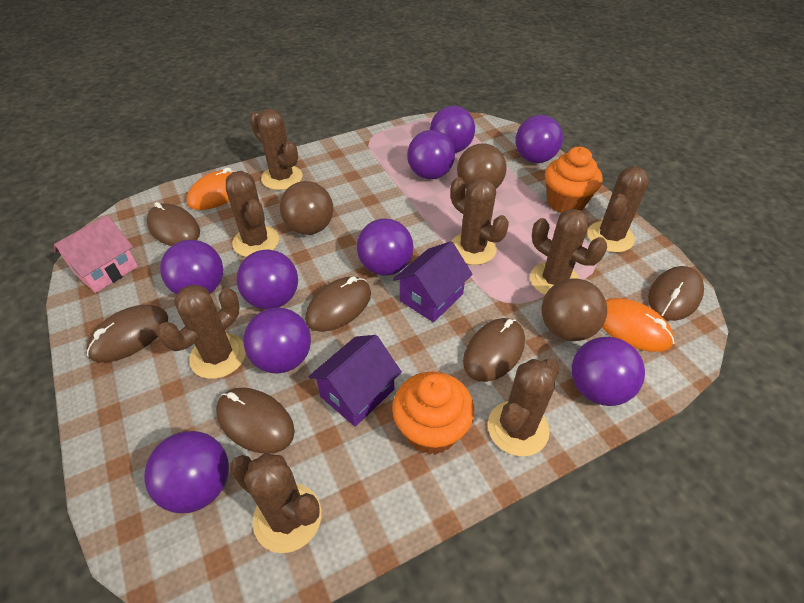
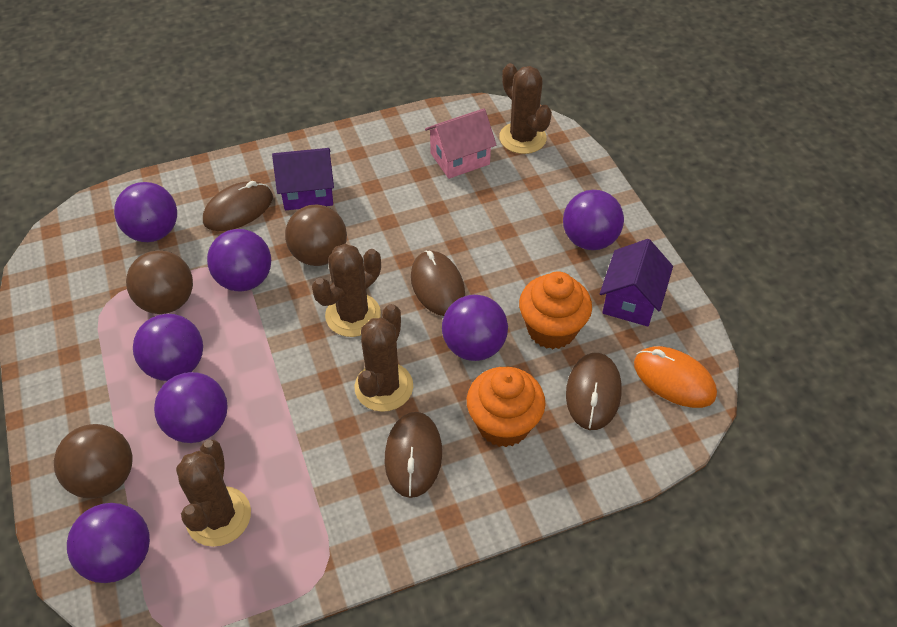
brown cactus: 8 -> 4
brown mouse: 6 -> 4
orange mouse: 2 -> 1
purple ball: 9 -> 7

